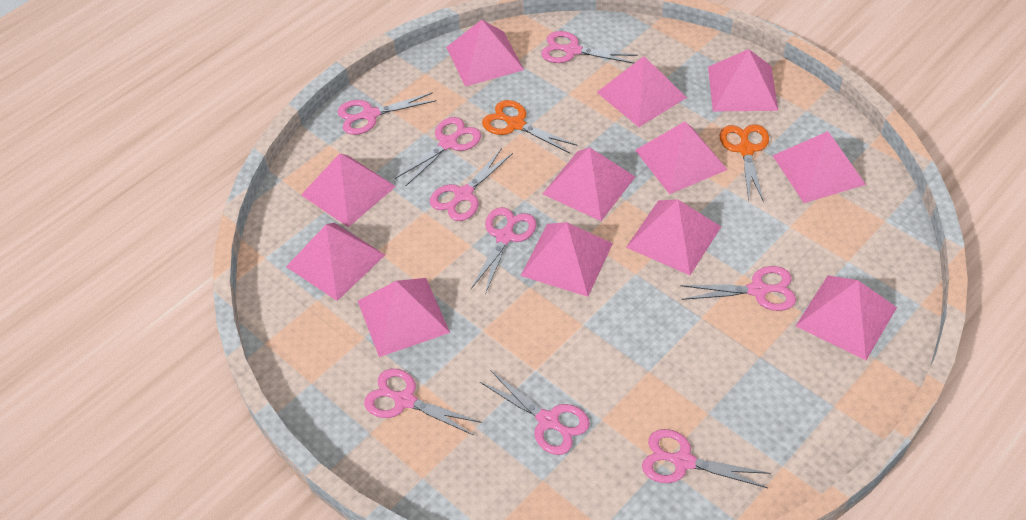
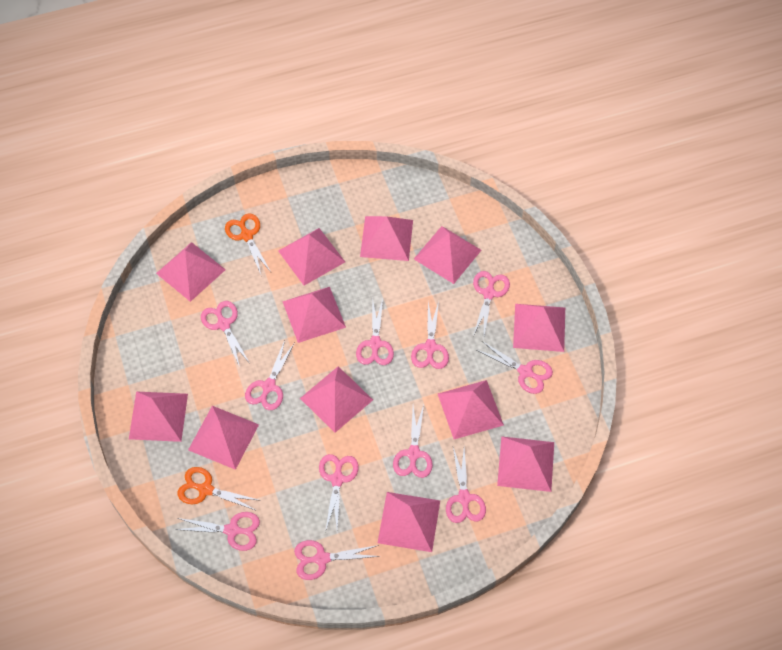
pink scissors: 9 -> 11

